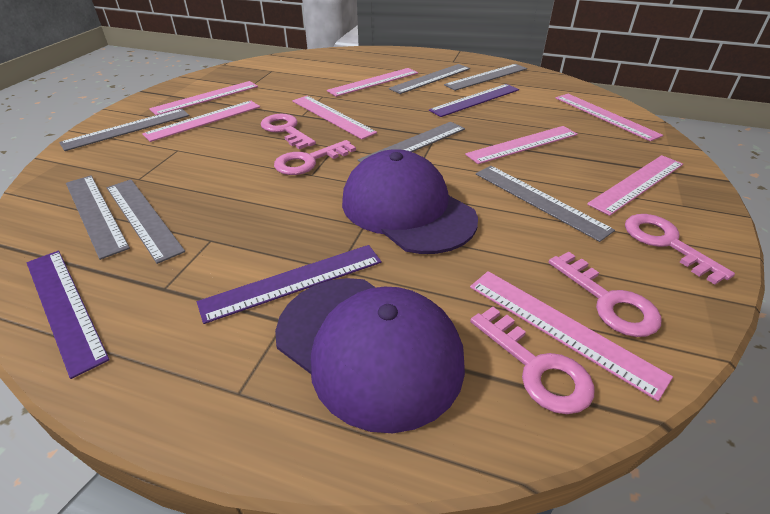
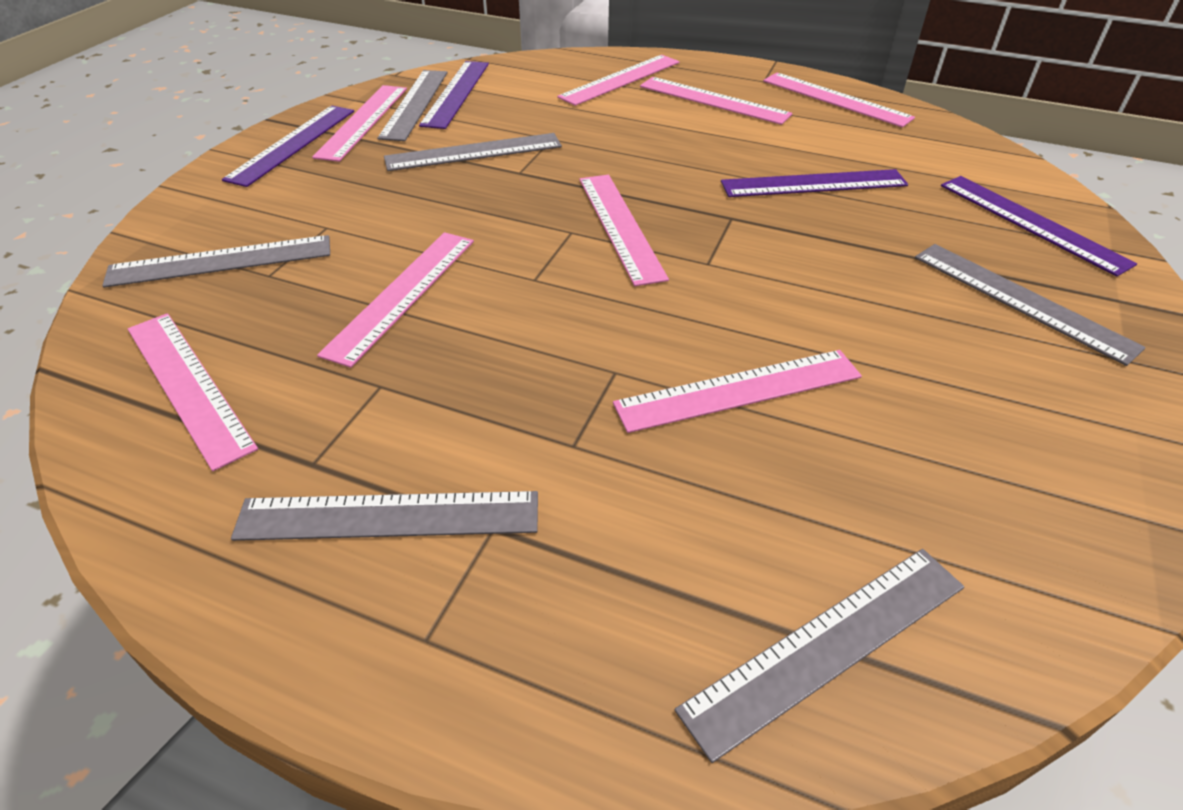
grey ruler: 7 -> 6
pink key: 5 -> 0
purple cap: 2 -> 0
purple ruler: 3 -> 4

